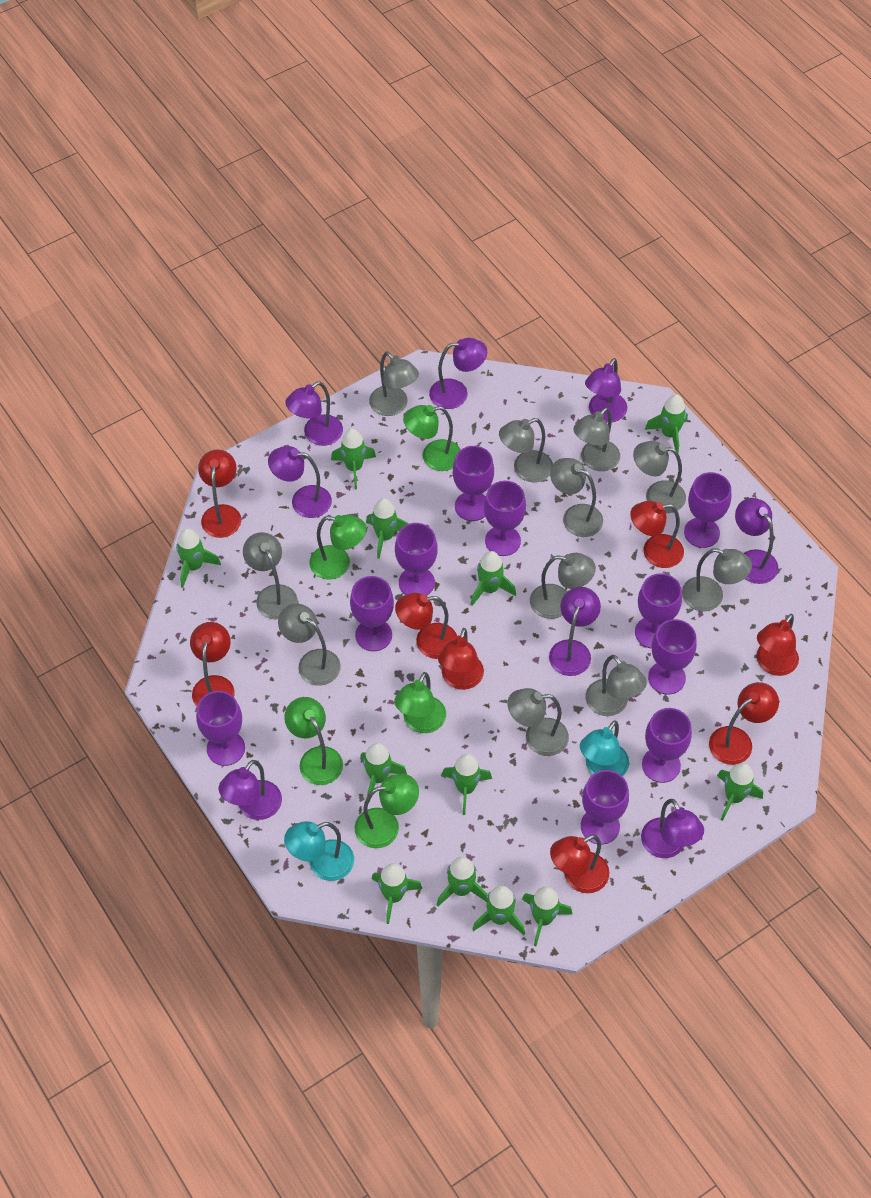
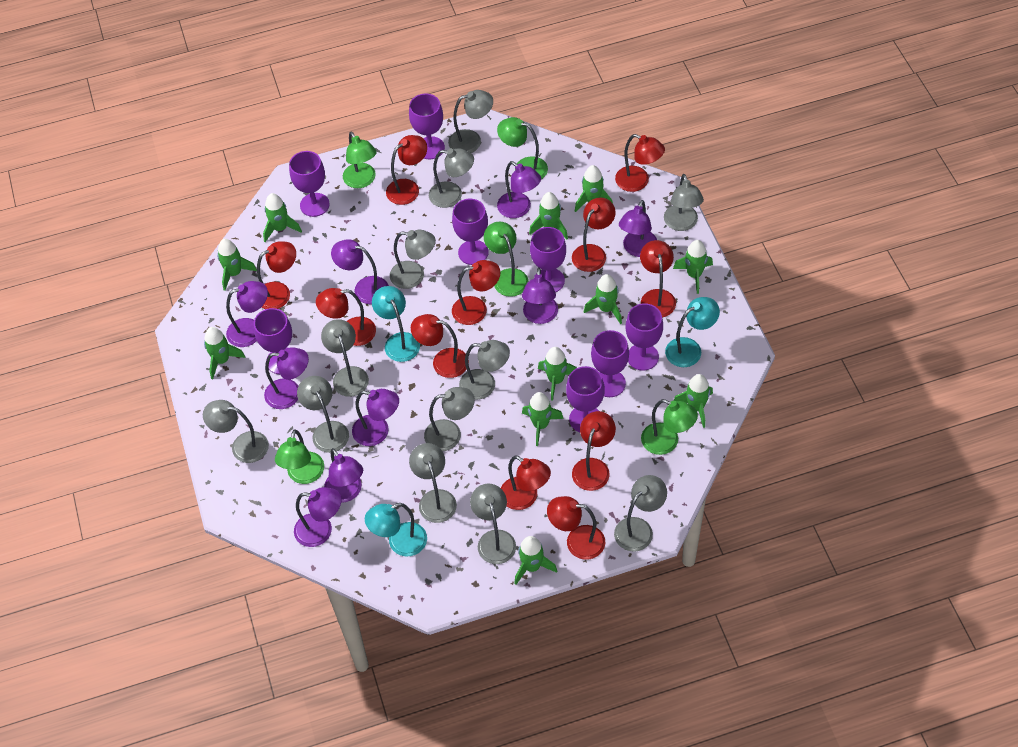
green rocket: 12 -> 11
grey lamp: 11 -> 12
purple goblet: 10 -> 8
purple lamp: 8 -> 9
red lamp: 8 -> 11
turquoise lamp: 2 -> 3

